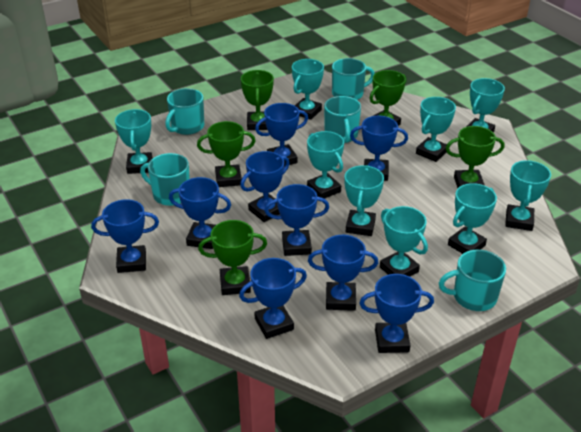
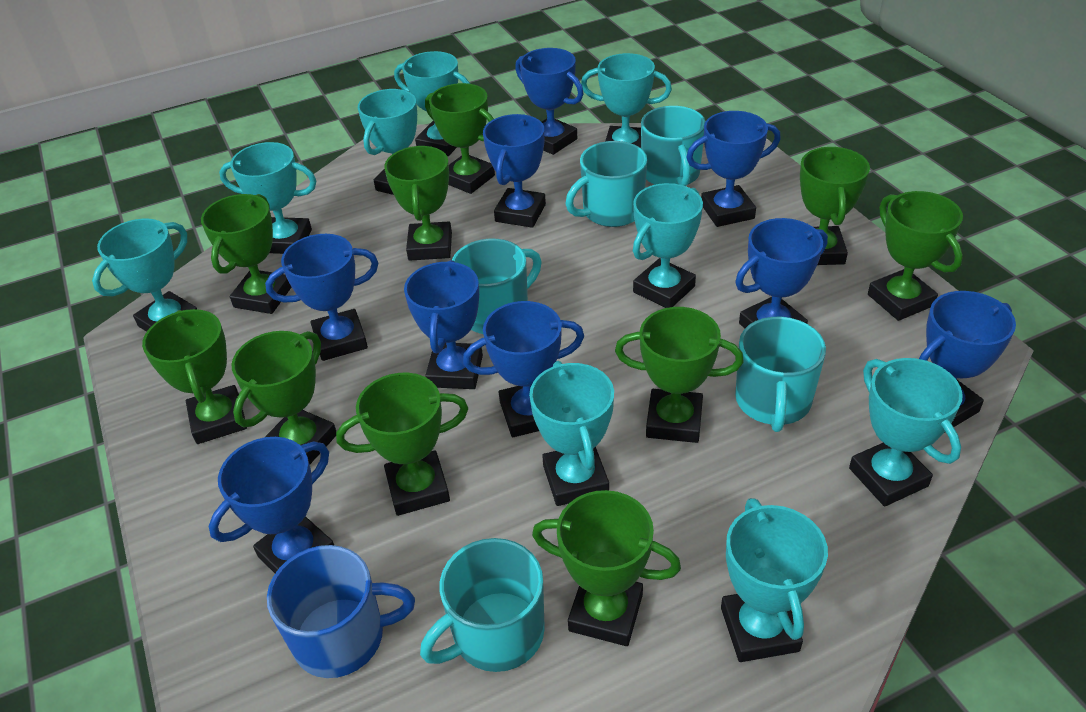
blue mug: 0 -> 1
green trophy: 5 -> 10

